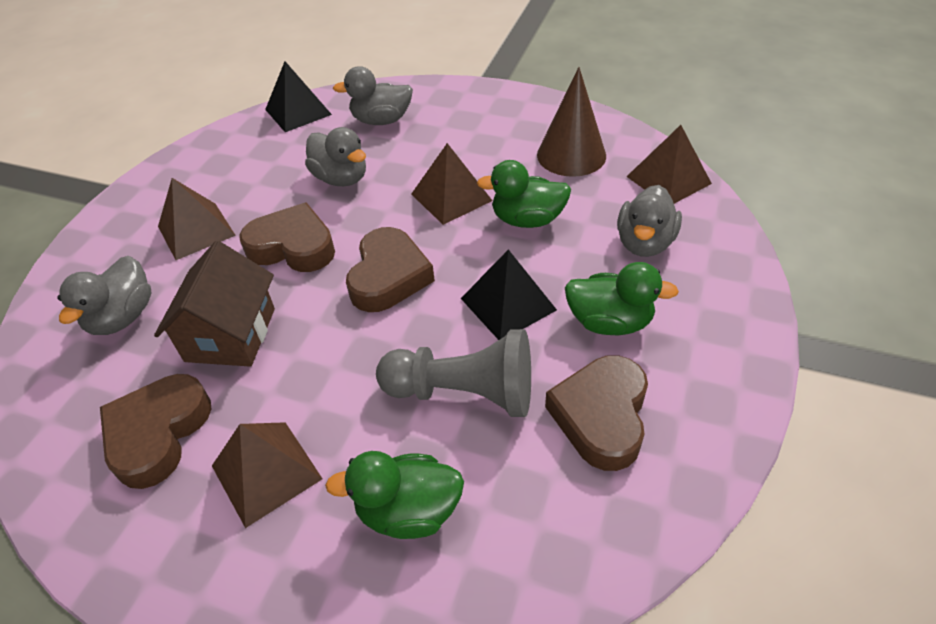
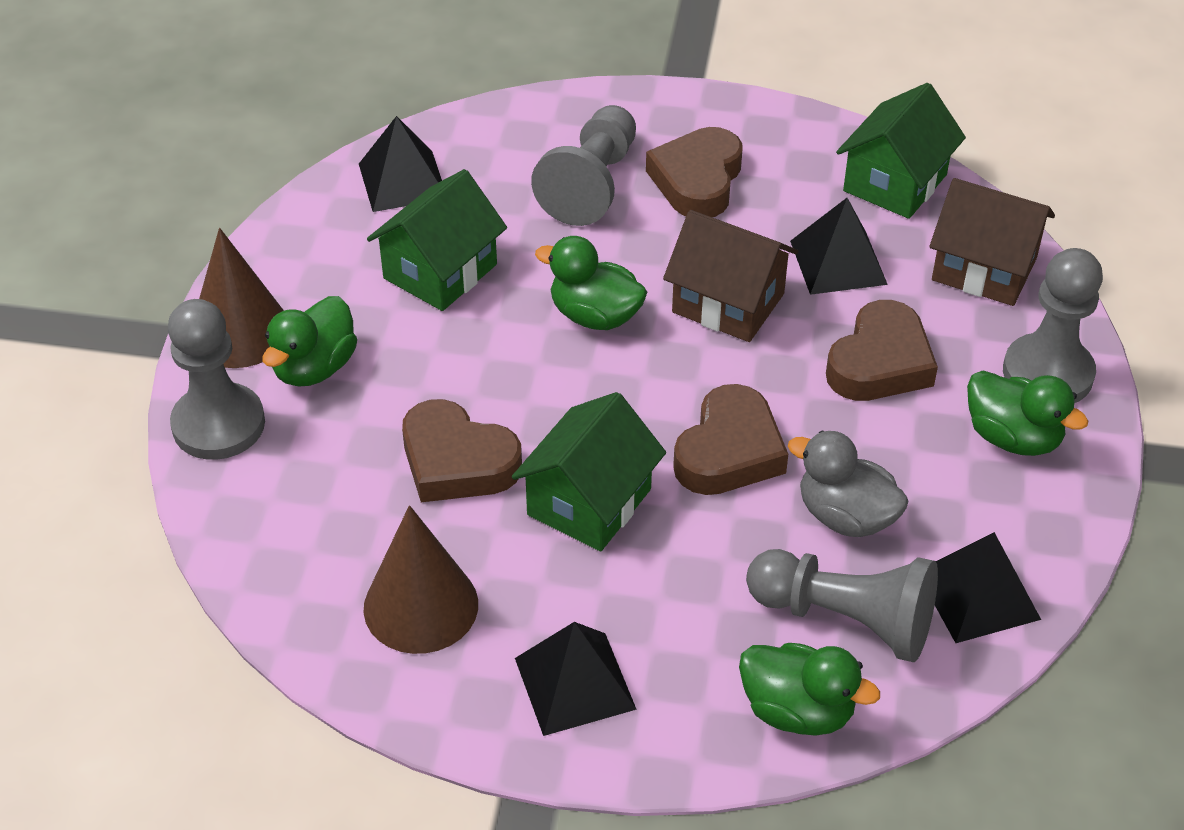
black pyramid: 2 -> 4
brown cone: 1 -> 2
brown house: 1 -> 2
brown pyramid: 4 -> 0
green duck: 3 -> 4
green house: 0 -> 3
grey duck: 4 -> 1
grey pawn: 1 -> 4

